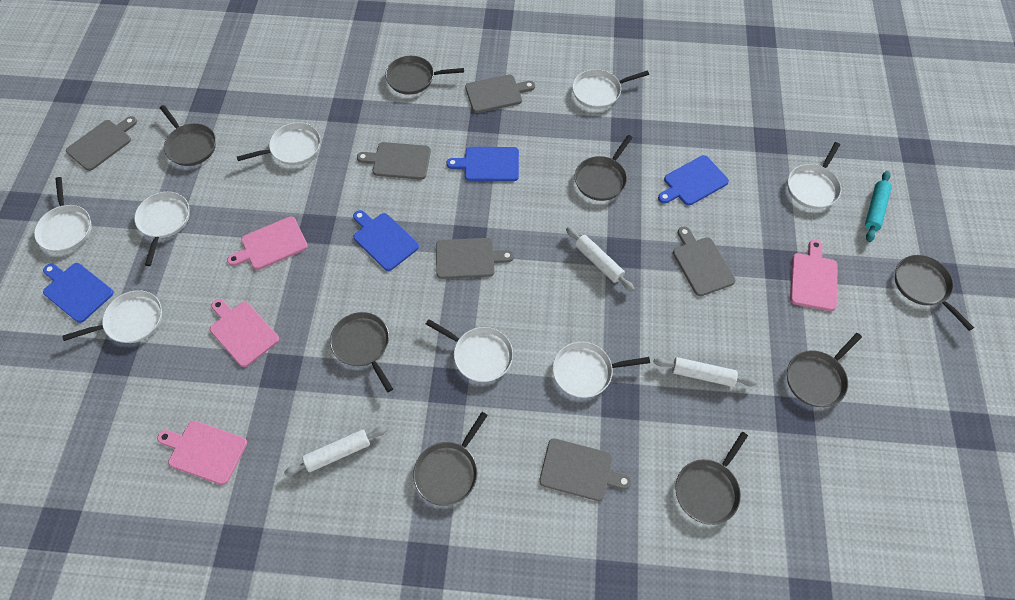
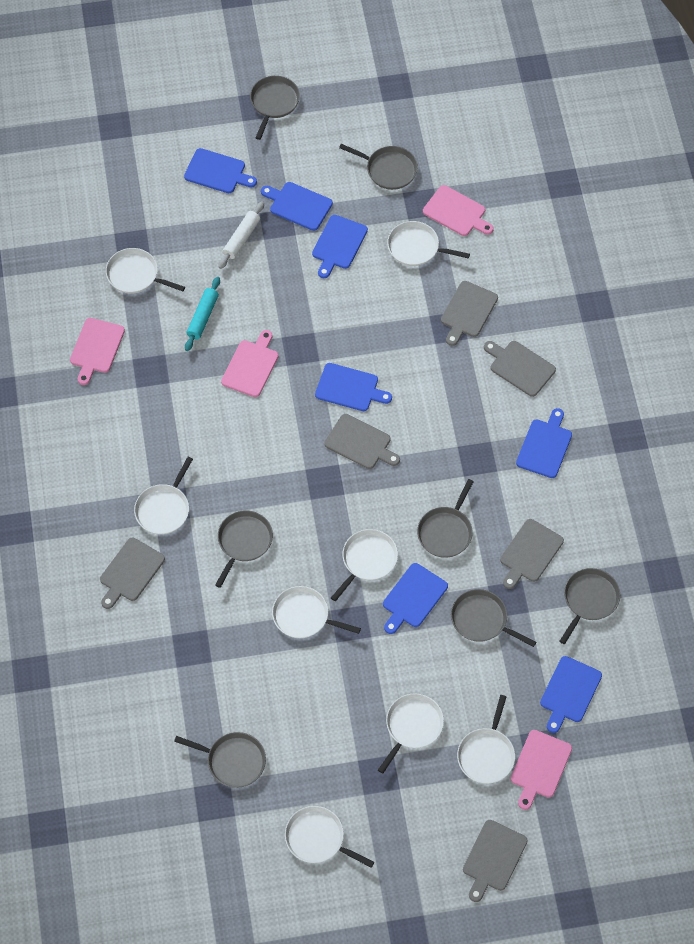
blue cutting board: 4 -> 7
grey pan: 8 -> 7
white rolling pin: 3 -> 1

